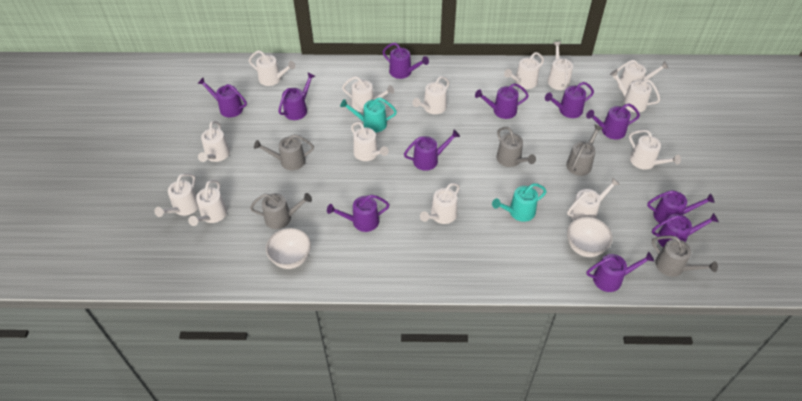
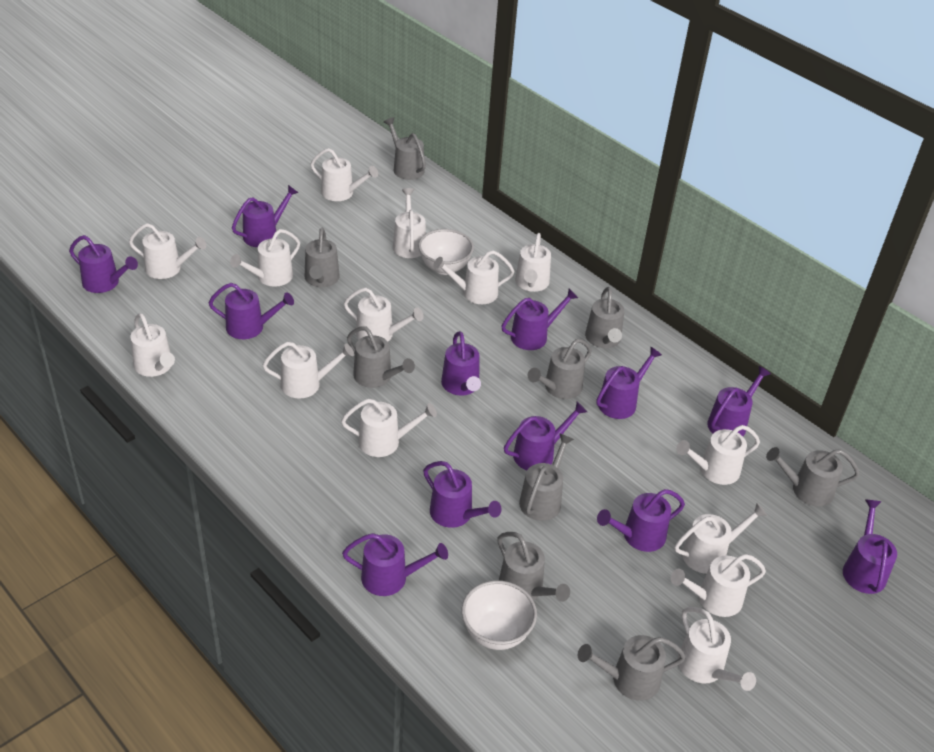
grey watering can: 5 -> 9
purple watering can: 11 -> 12
turquoise watering can: 2 -> 0

